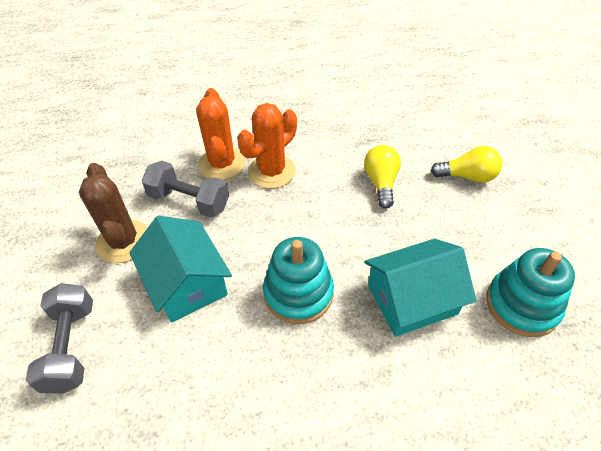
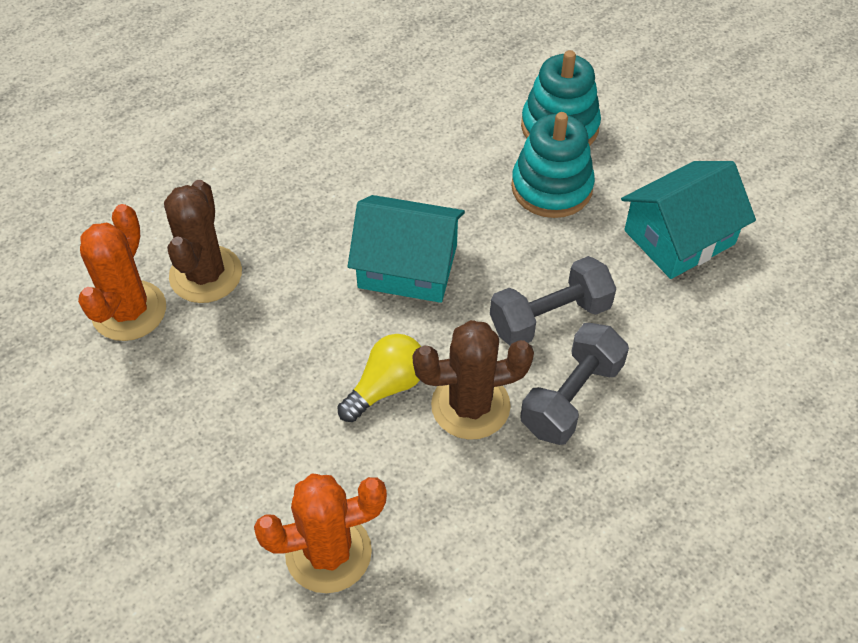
brown cactus: 1 -> 2
yellow light bulb: 2 -> 1

